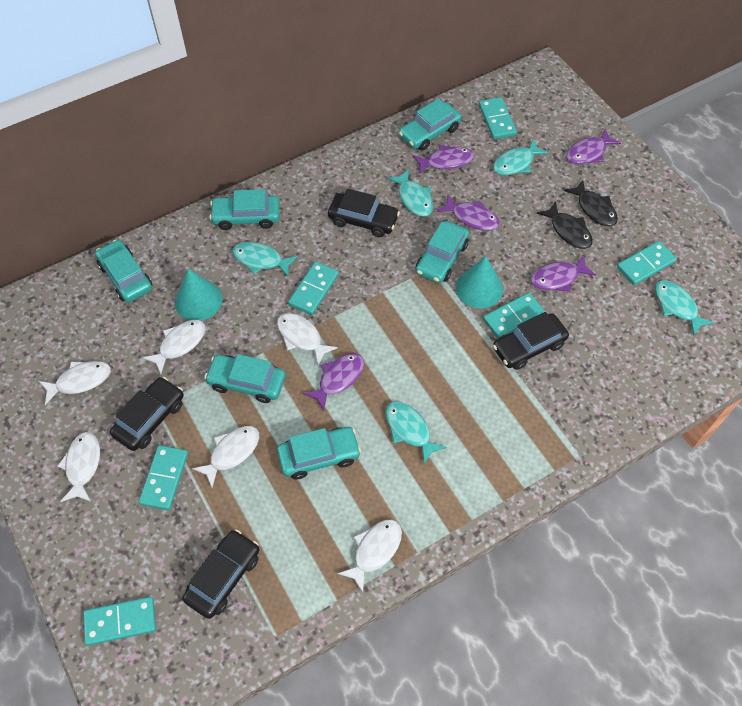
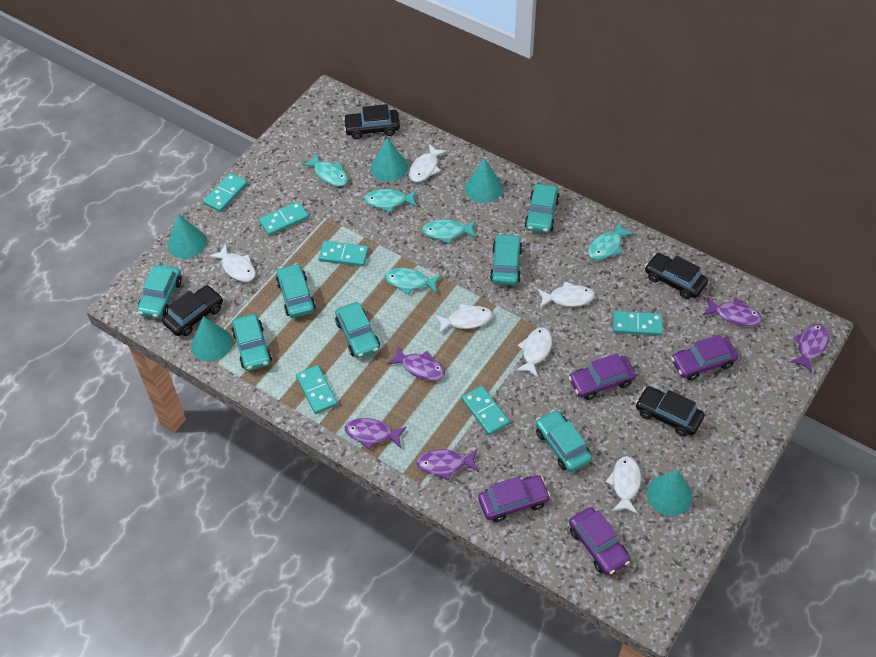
black fish: 2 -> 0
purple car: 0 -> 4
turquoise car: 6 -> 7
turquoise cone: 2 -> 5

